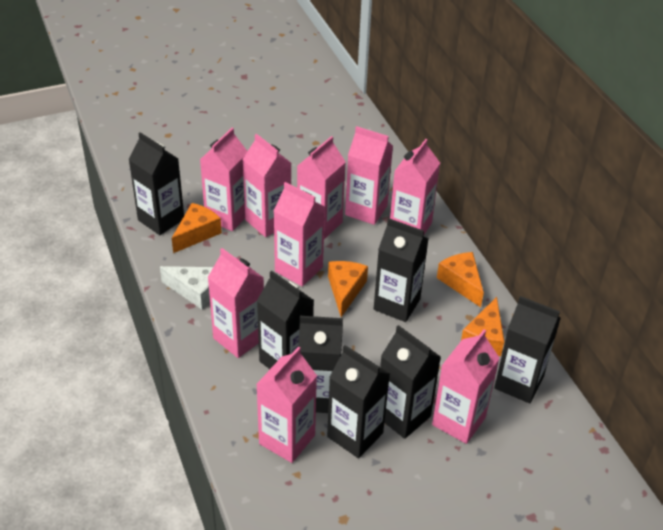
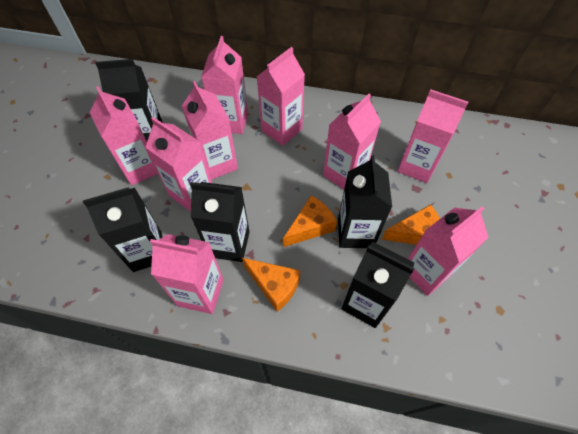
black carton: 7 -> 5
orange cheese: 4 -> 3
white cheese: 1 -> 0

